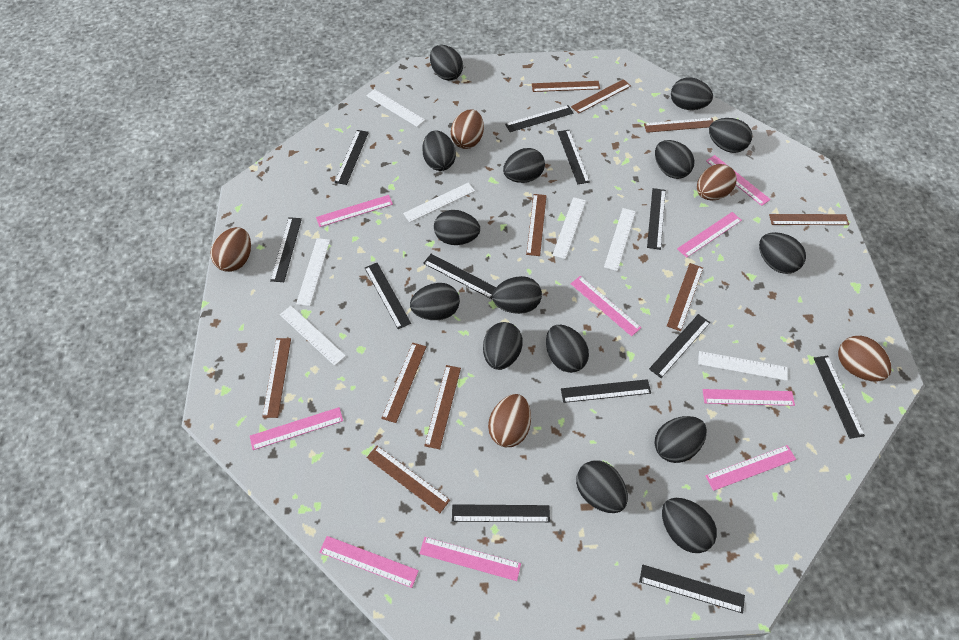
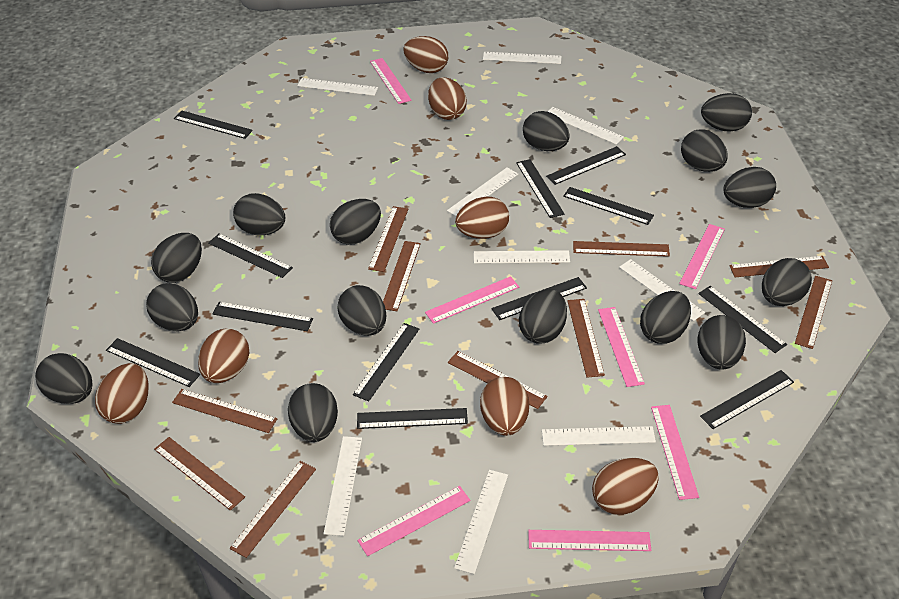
brown egg: 5 -> 7
pink ruler: 9 -> 7
white ruler: 7 -> 9

